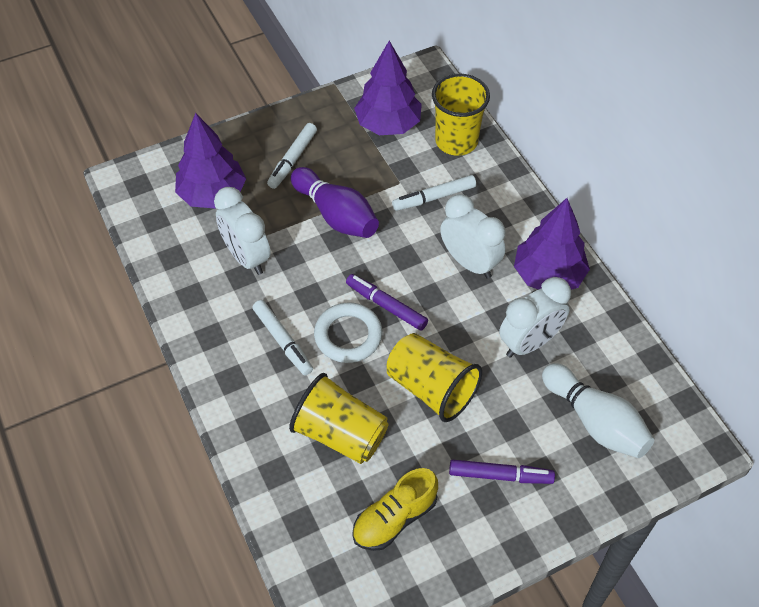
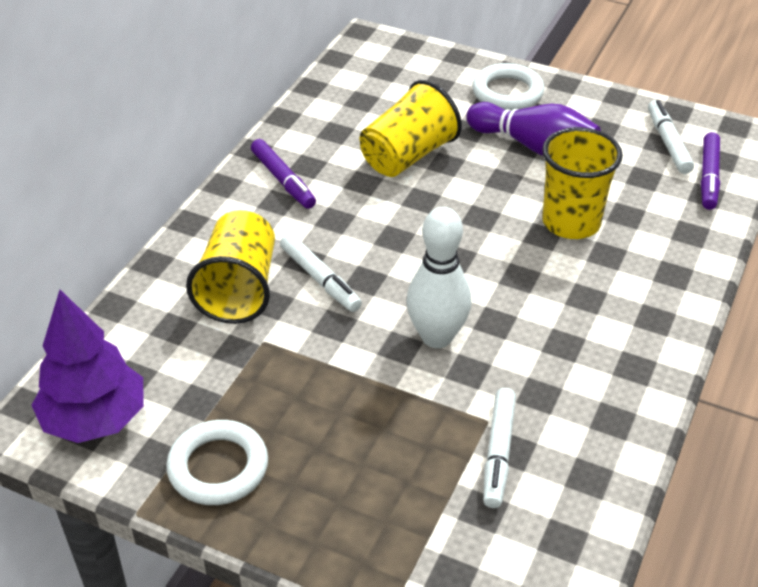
purple tree: 3 -> 1
white clock: 3 -> 0
white ring: 1 -> 2
yellow shoe: 1 -> 0

